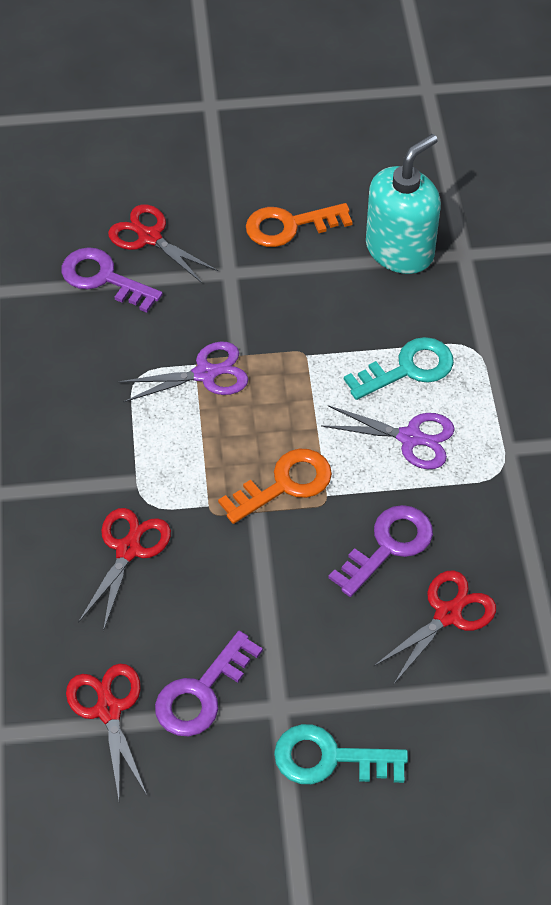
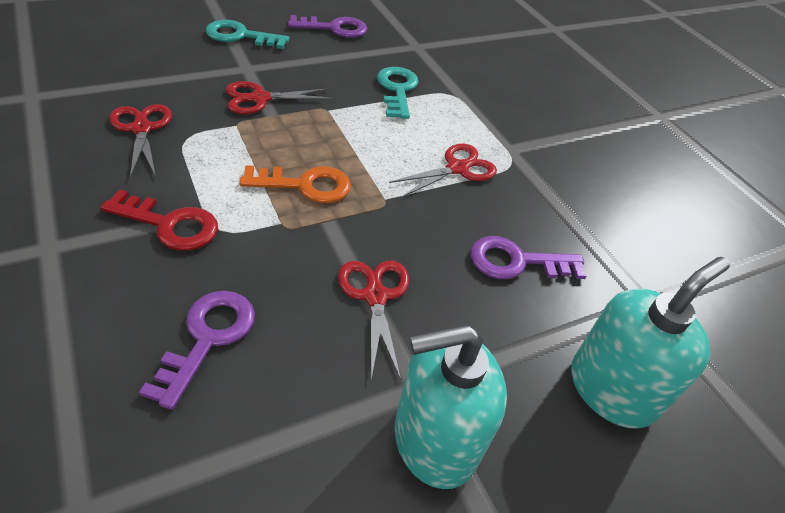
orange key: 2 -> 1
purple scissors: 2 -> 0
red key: 0 -> 1
turquoise soap dispenser: 1 -> 2

